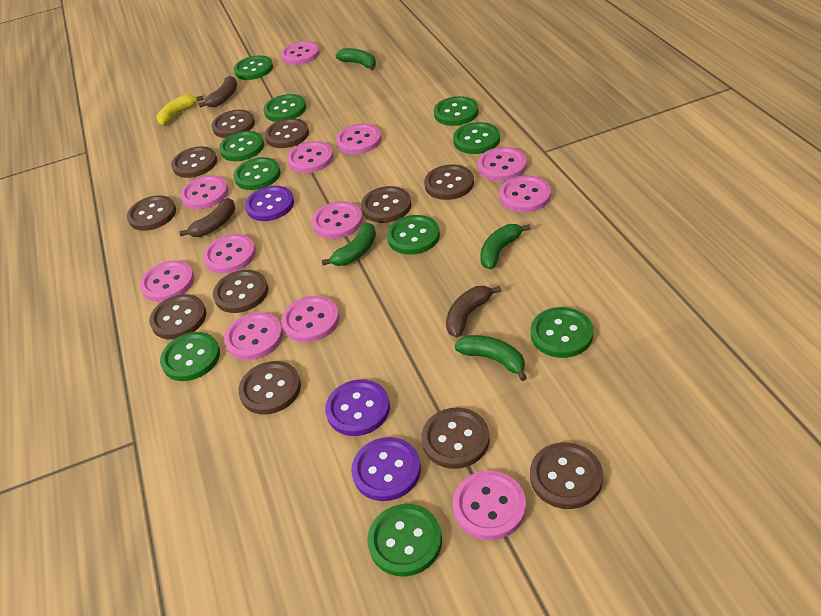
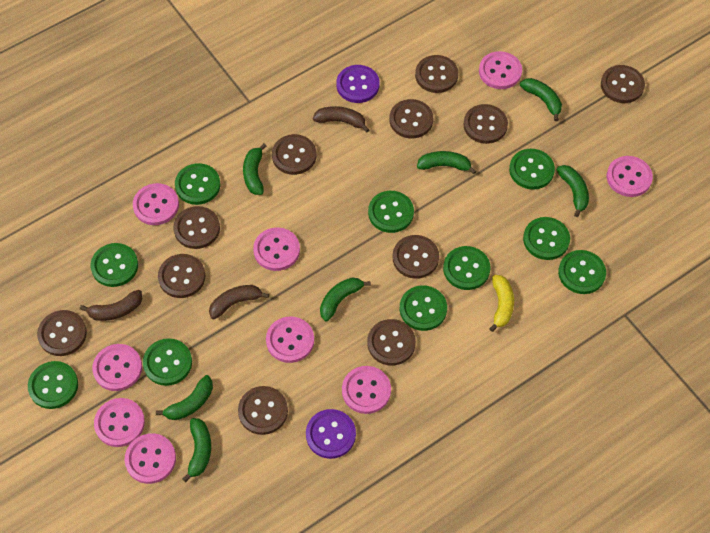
green banana: 4 -> 7
pink button: 12 -> 9
purple button: 3 -> 2

